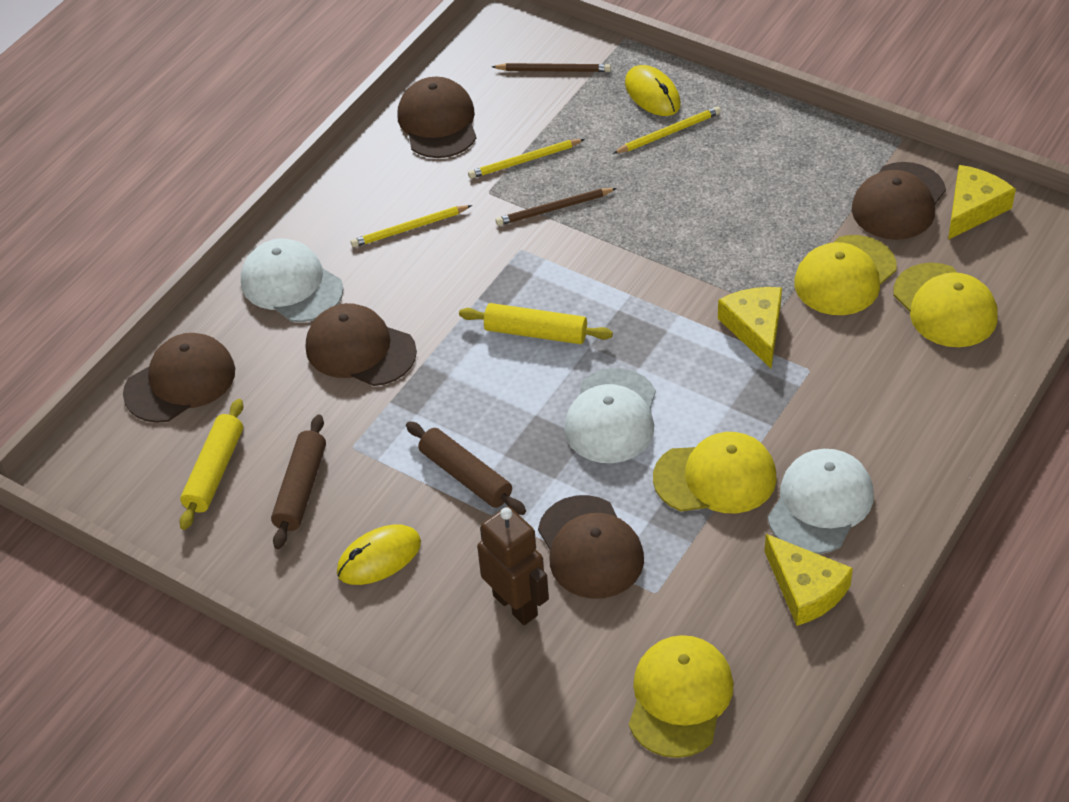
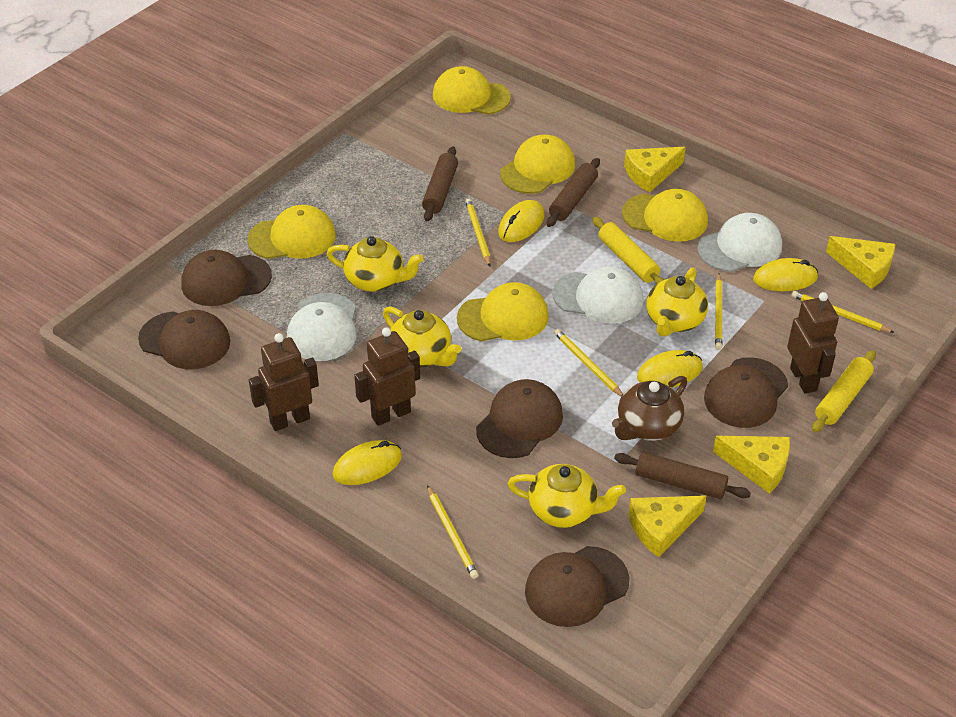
brown pencil: 2 -> 0
brown robot: 1 -> 3
brown rolling pin: 2 -> 3
brown teapot: 0 -> 1
yellow cap: 4 -> 5
yellow cheese: 3 -> 4
yellow mouse: 2 -> 4
yellow pencil: 3 -> 5
yellow teapot: 0 -> 4

